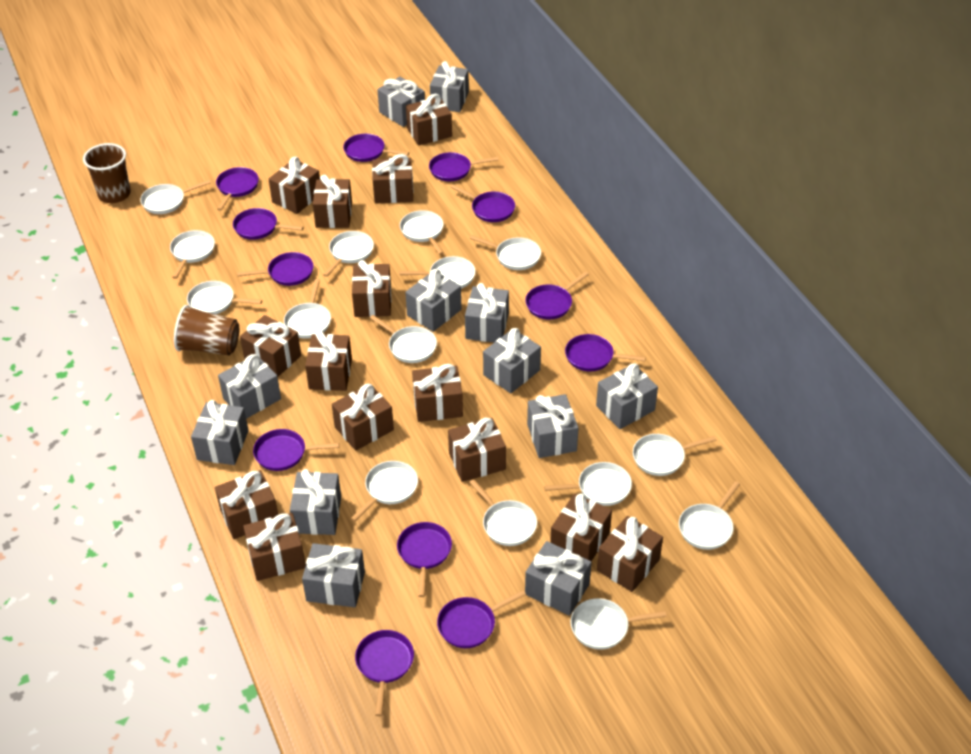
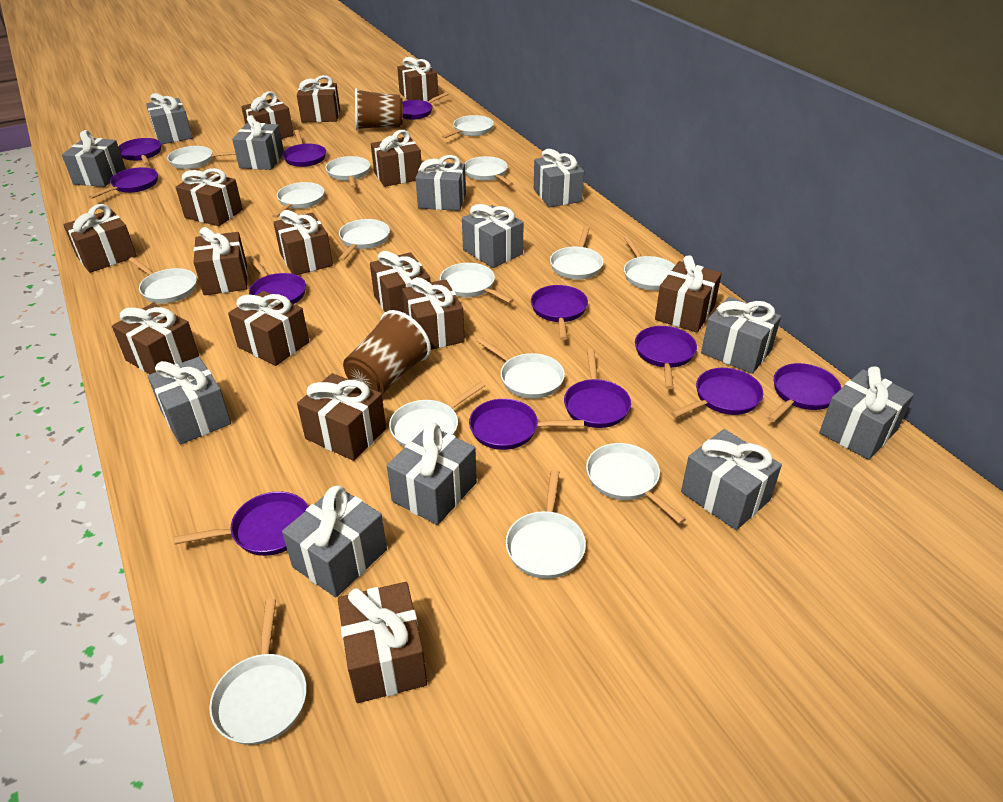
brown gift: 14 -> 15

